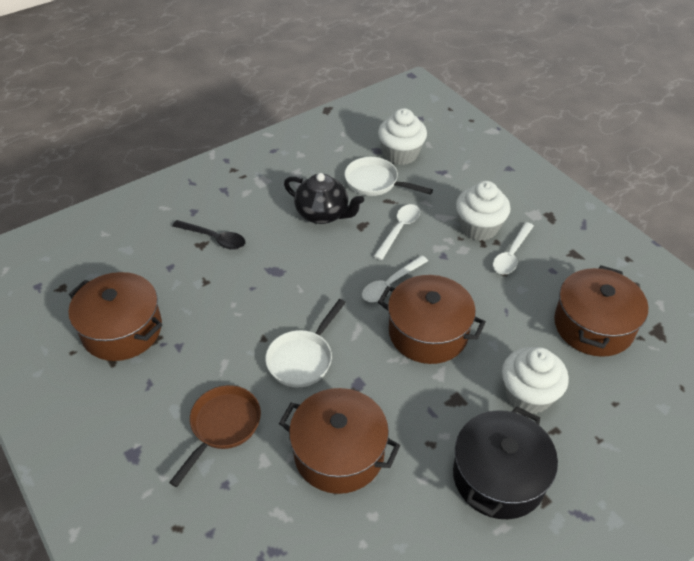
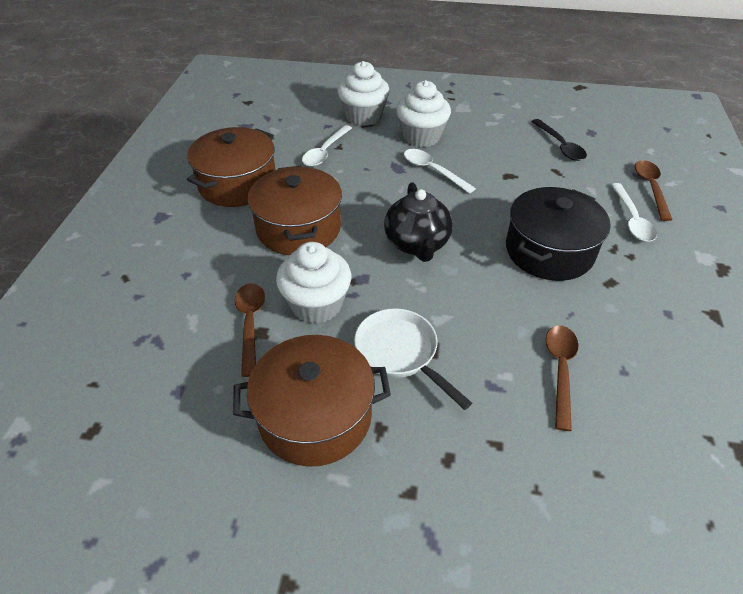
brown pan: 1 -> 0
brown pot: 4 -> 3
brown spoon: 0 -> 3
white pan: 2 -> 1

